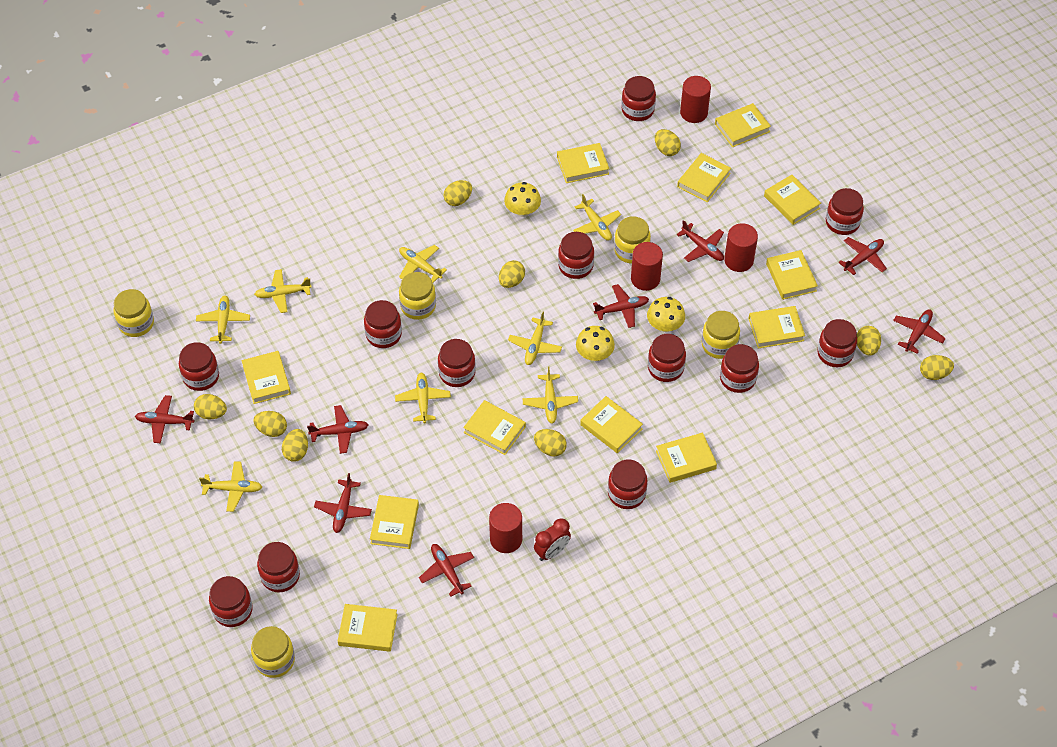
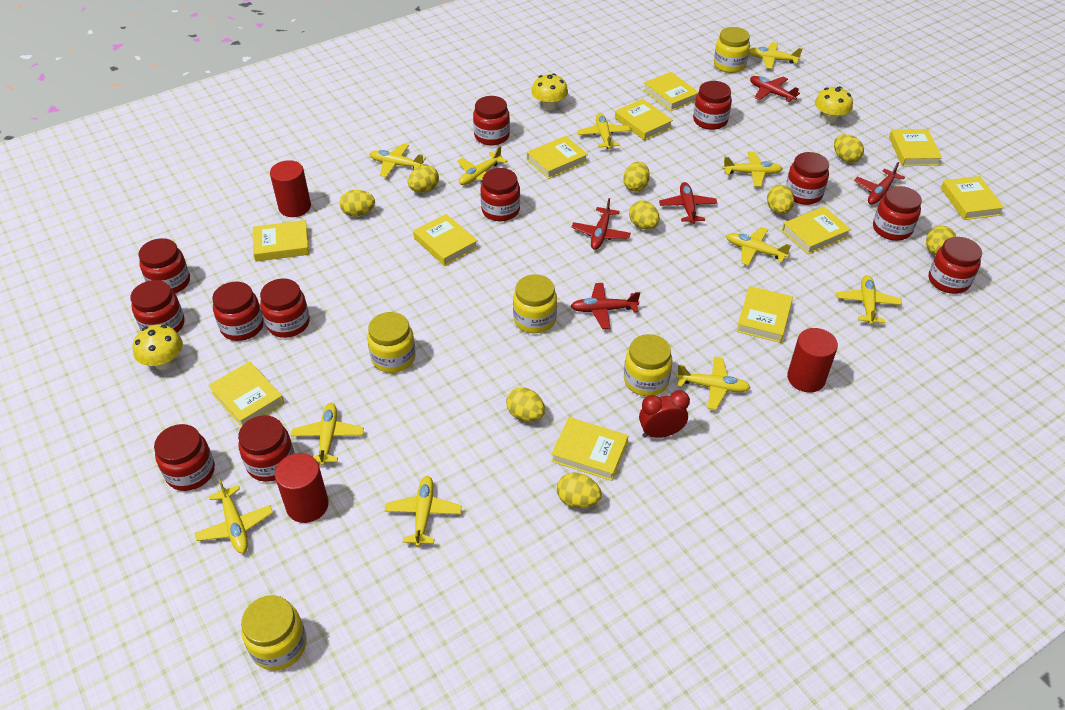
red cylinder: 4 -> 3
red plane: 8 -> 5
yellow book: 12 -> 11
yellow plane: 8 -> 11

